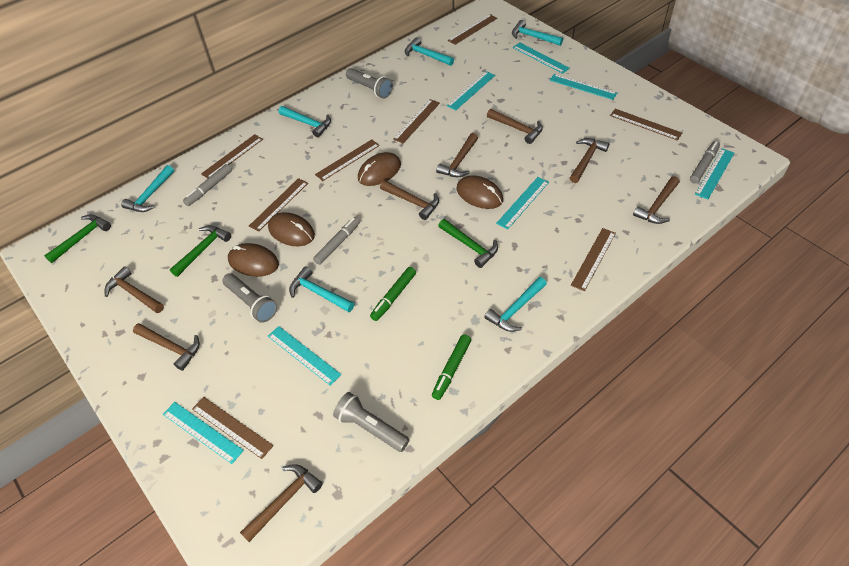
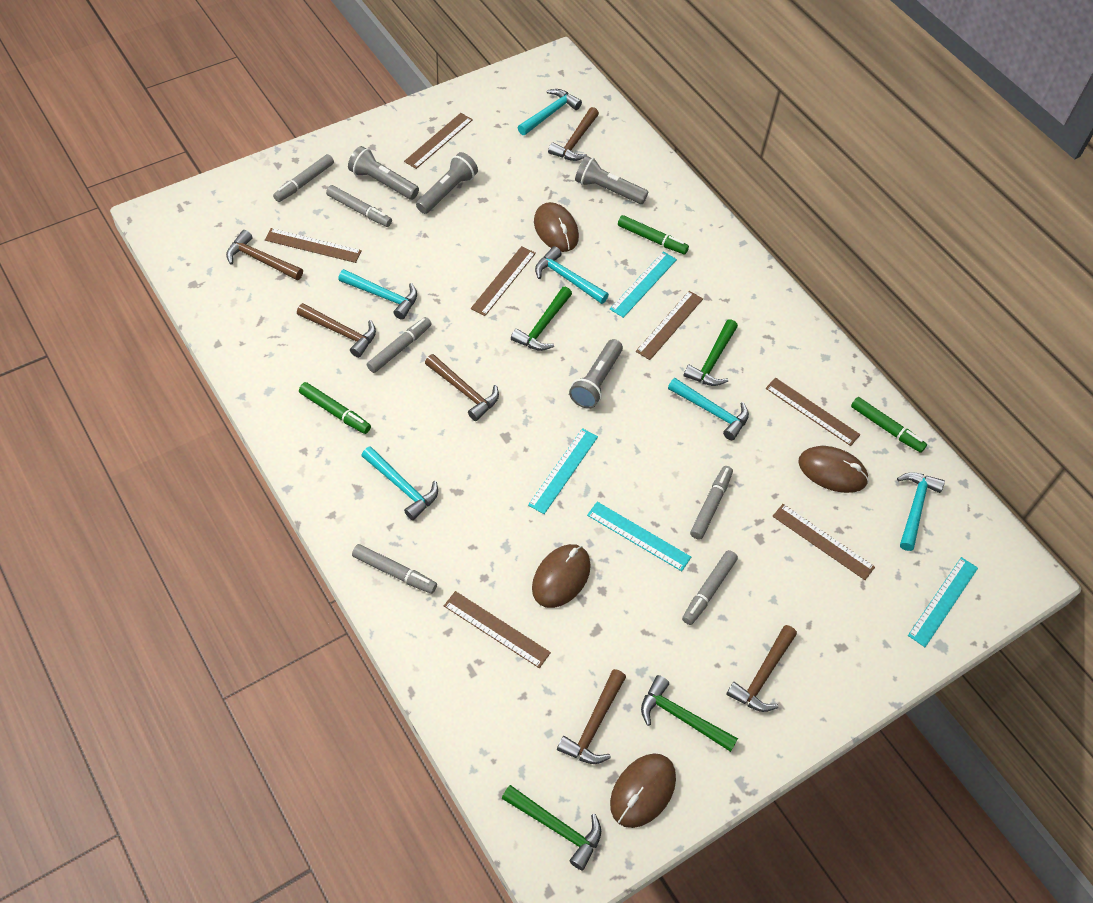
brown hammer: 8 -> 6
brown ruler: 8 -> 7
green hammer: 3 -> 4
green marker: 2 -> 3
grey flashlight: 3 -> 4
grey marker: 3 -> 6
turquoise ruler: 7 -> 4

